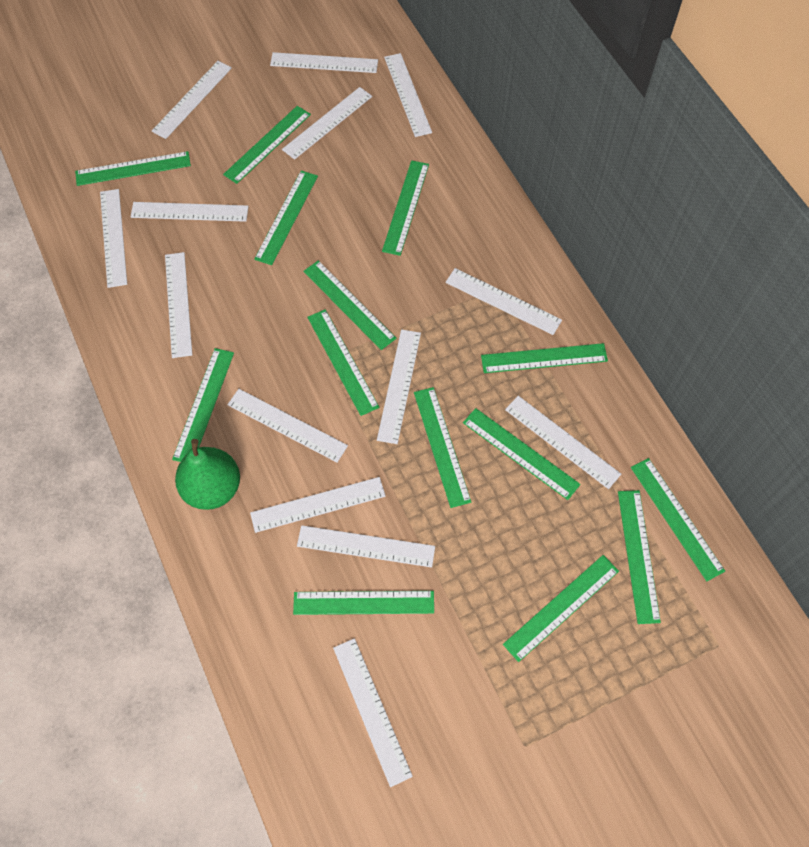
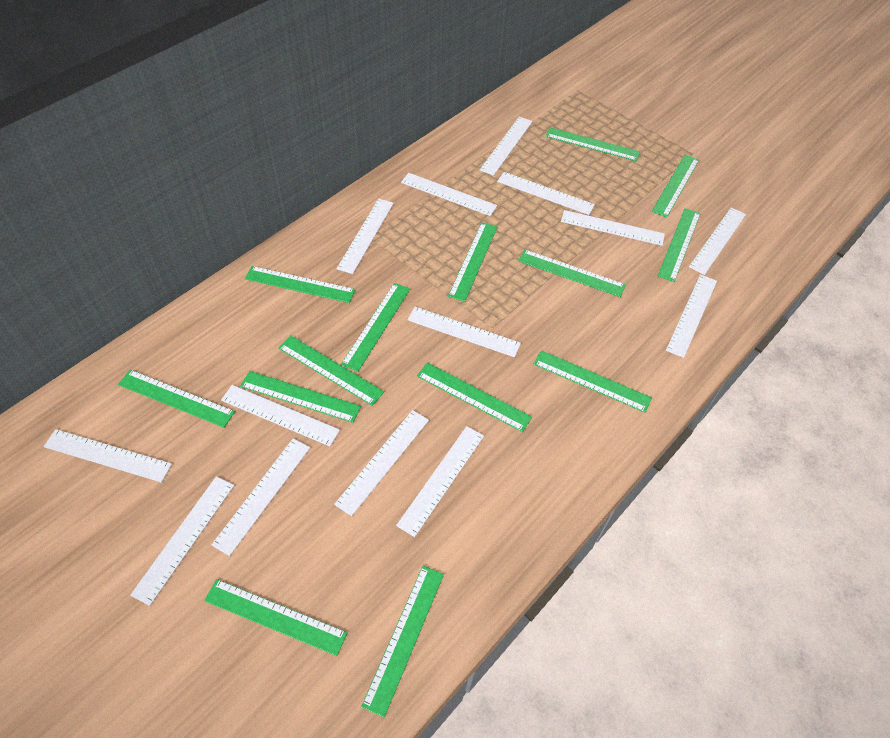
green pear: 1 -> 0

